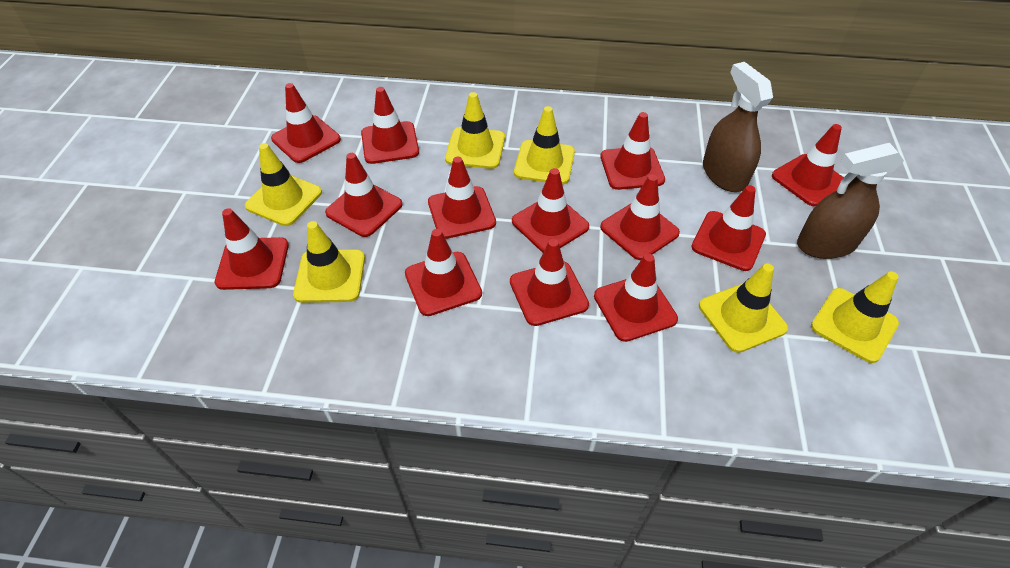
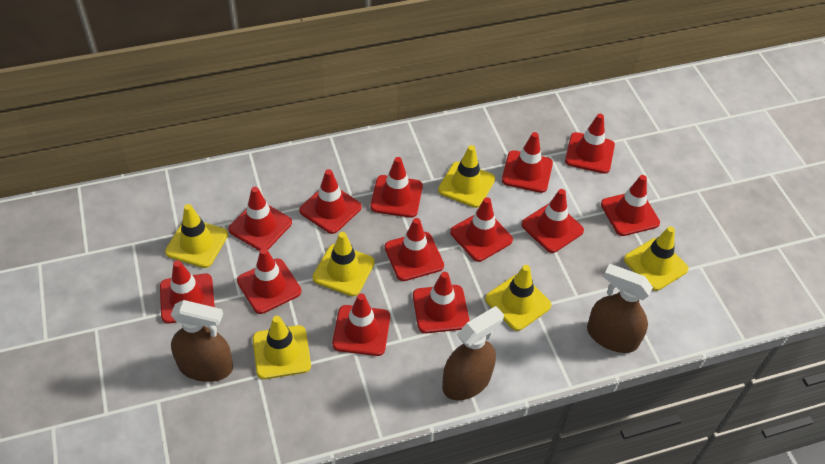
brown spray bottle: 2 -> 3

